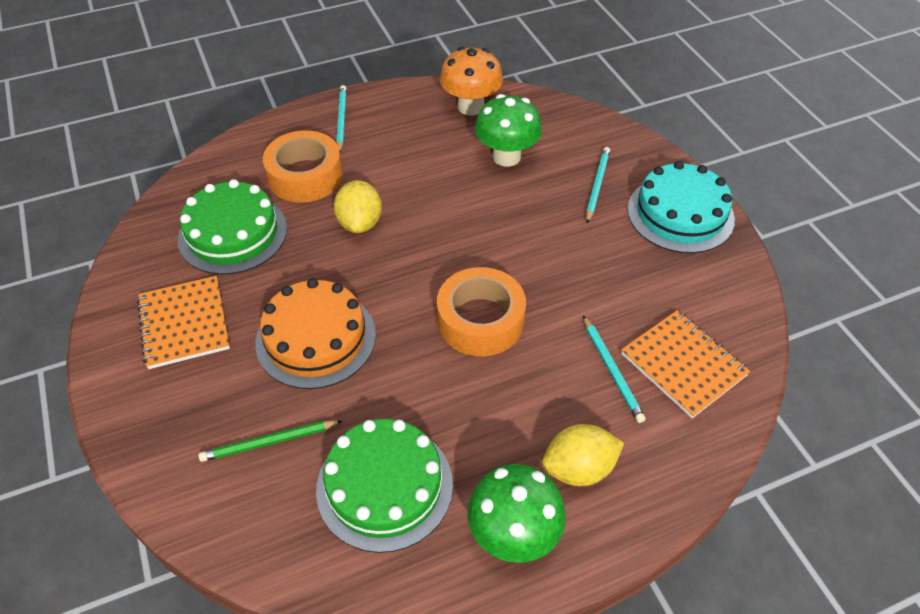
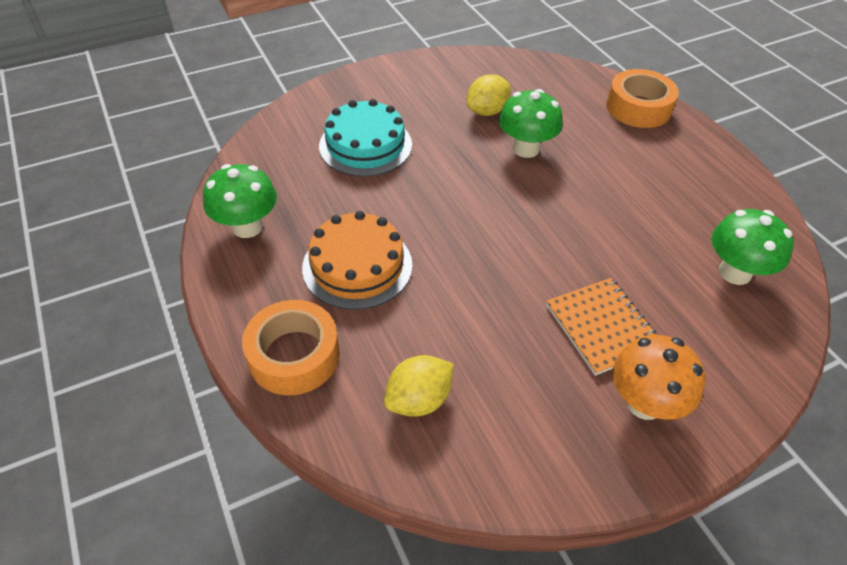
green cake: 2 -> 0
green mushroom: 2 -> 3
green pencil: 1 -> 0
orange notebook: 2 -> 1
turquoise pencil: 3 -> 0

